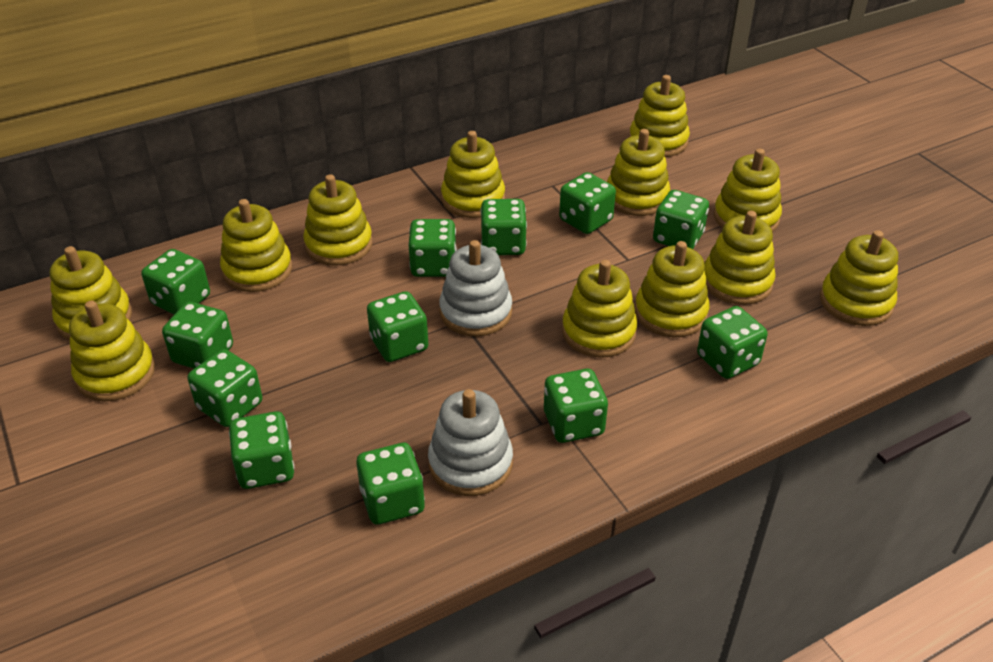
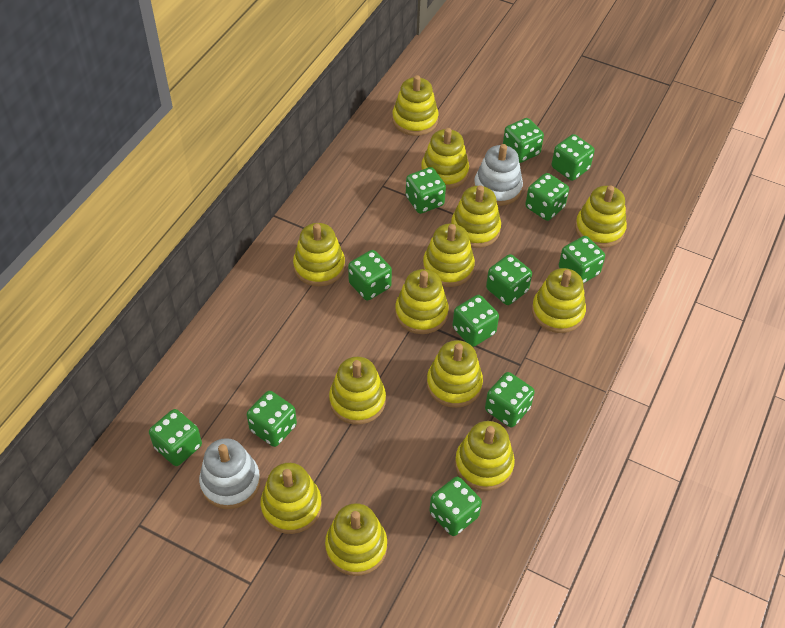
yellow stacking toy: 12 -> 13

